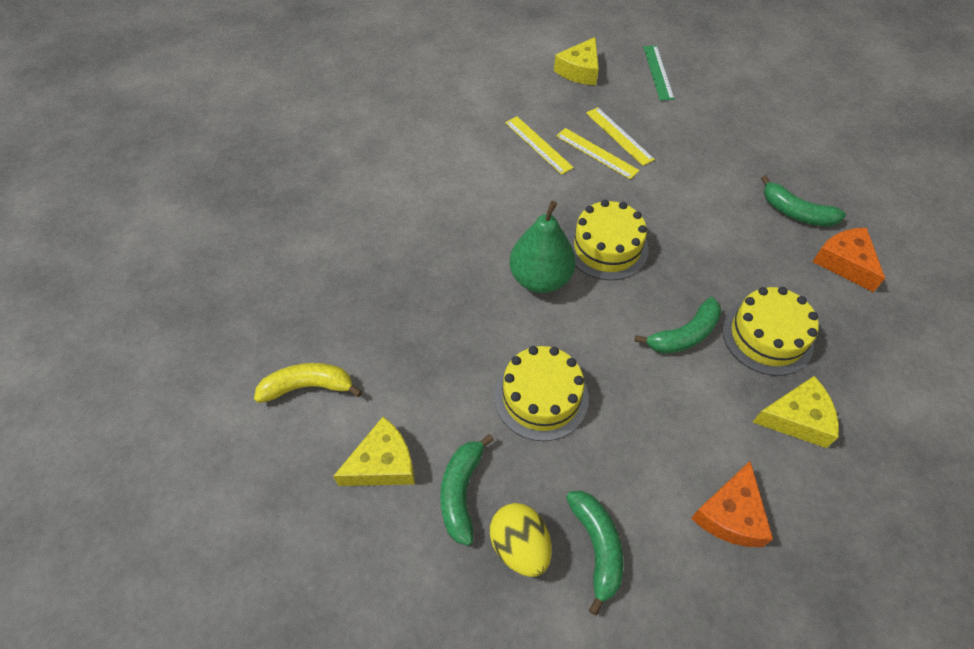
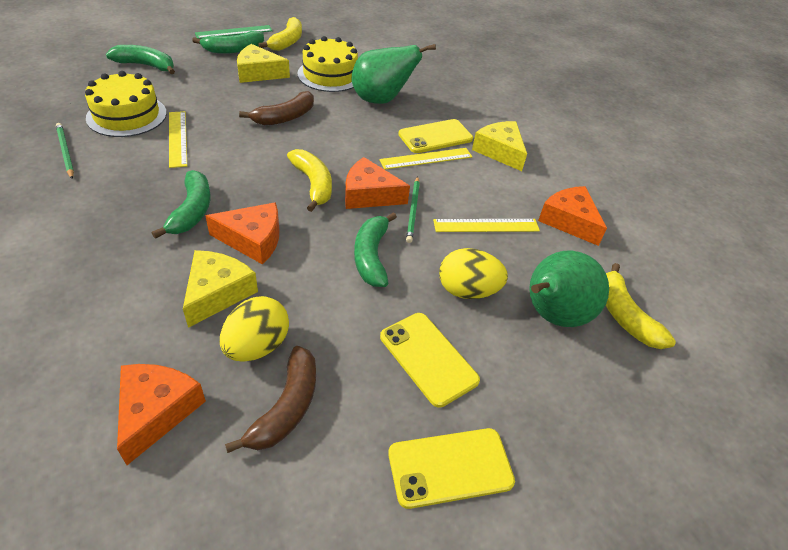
brown banana: 0 -> 2
green pear: 1 -> 2
green pencil: 0 -> 2
orange cheese: 2 -> 4
yellow banana: 1 -> 3
yellow cake: 3 -> 2
yellow egg: 1 -> 2
yellow phone: 0 -> 3

